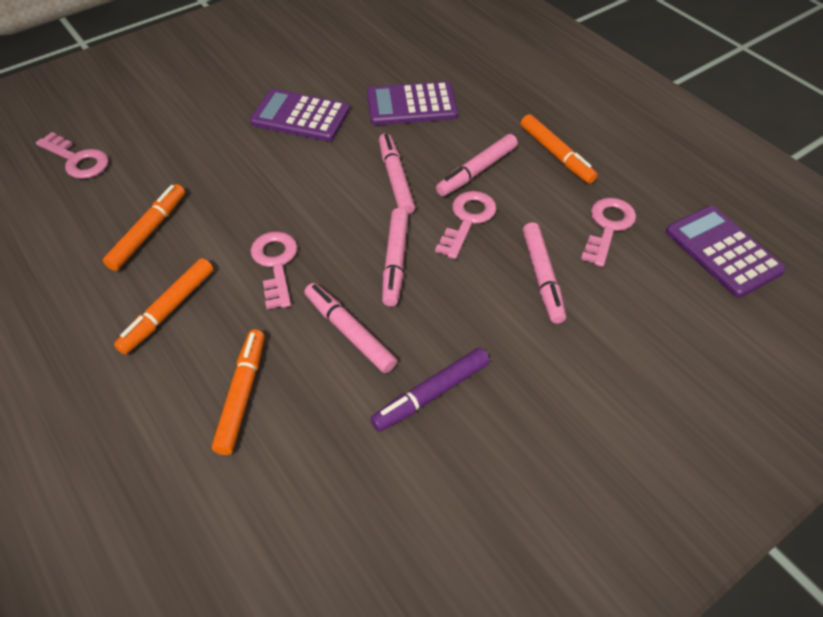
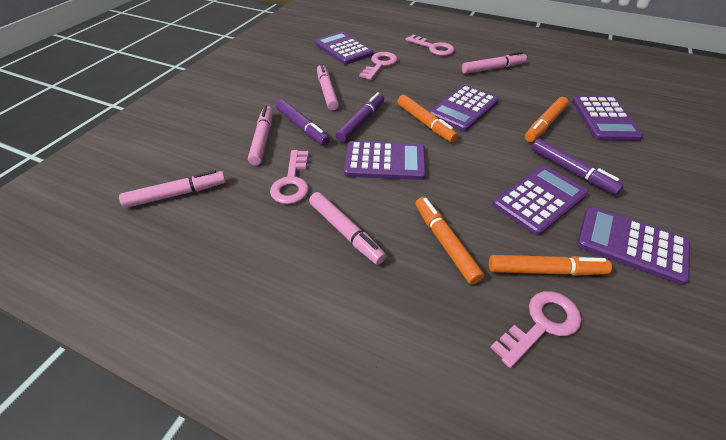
purple calculator: 3 -> 6
purple marker: 1 -> 3

